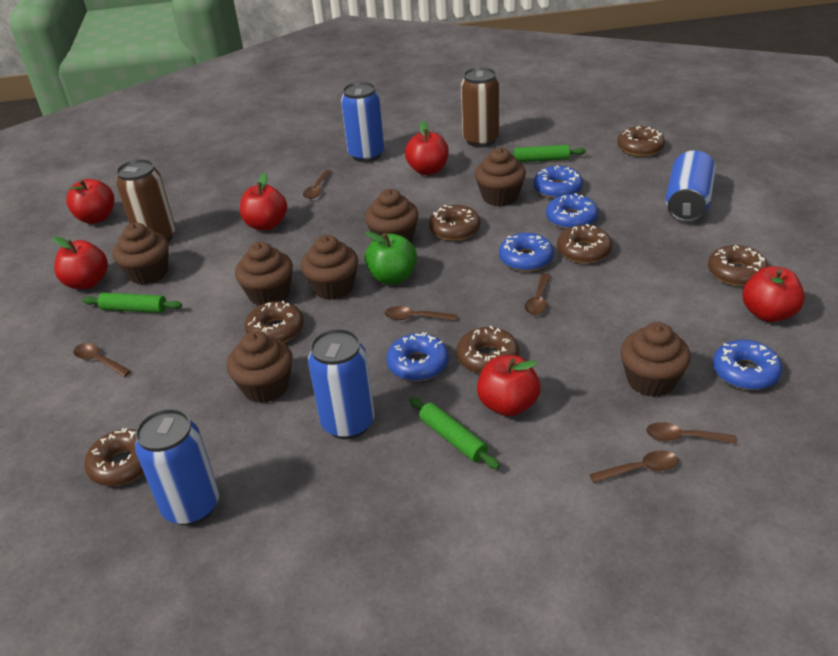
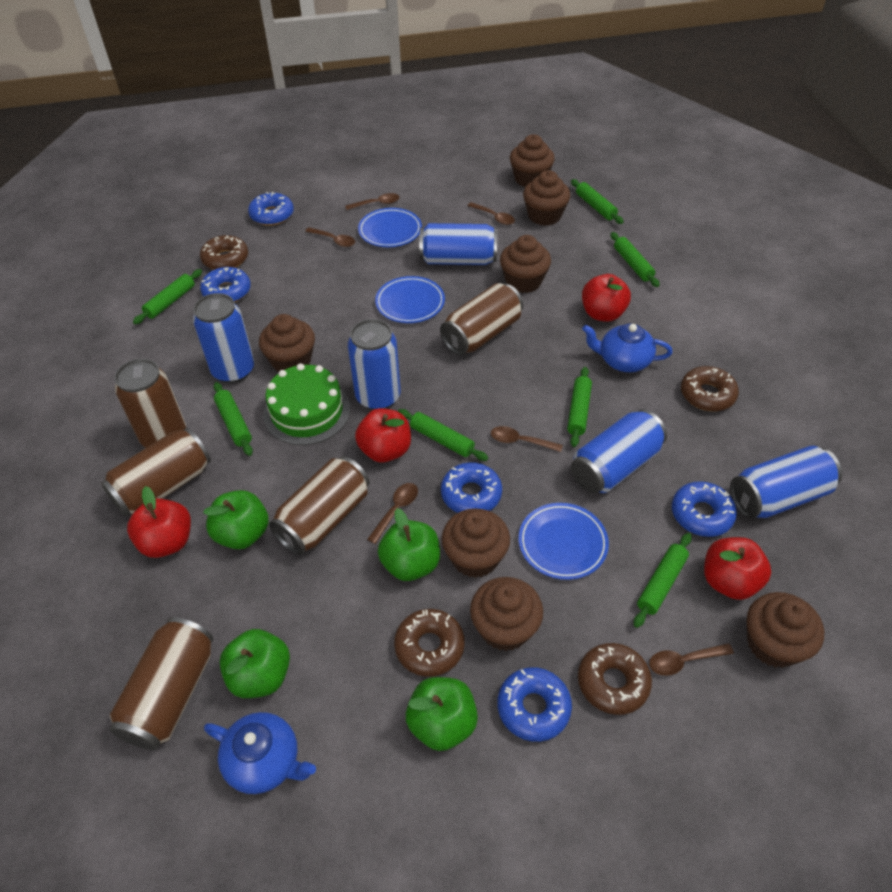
blue can: 4 -> 5
blue plate: 0 -> 3
blue teapot: 0 -> 2
brown can: 2 -> 5
brown donut: 7 -> 4
green apple: 1 -> 4
green cake: 0 -> 1
green rolling pin: 3 -> 7
red apple: 6 -> 4

